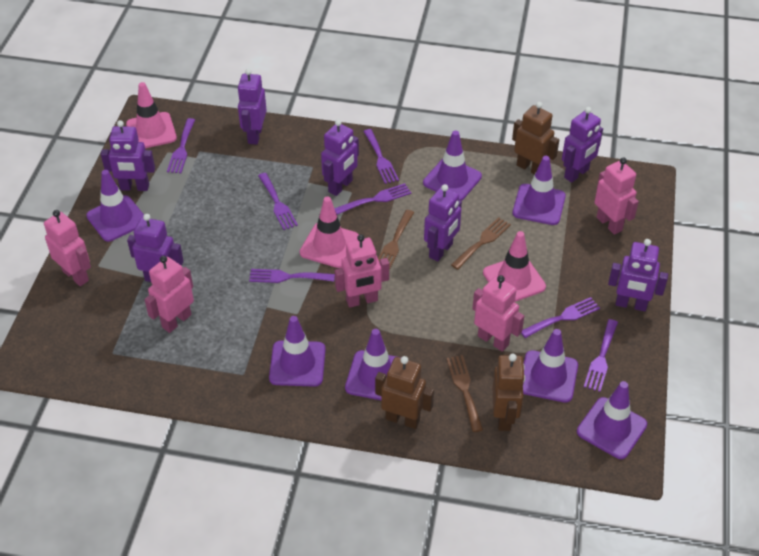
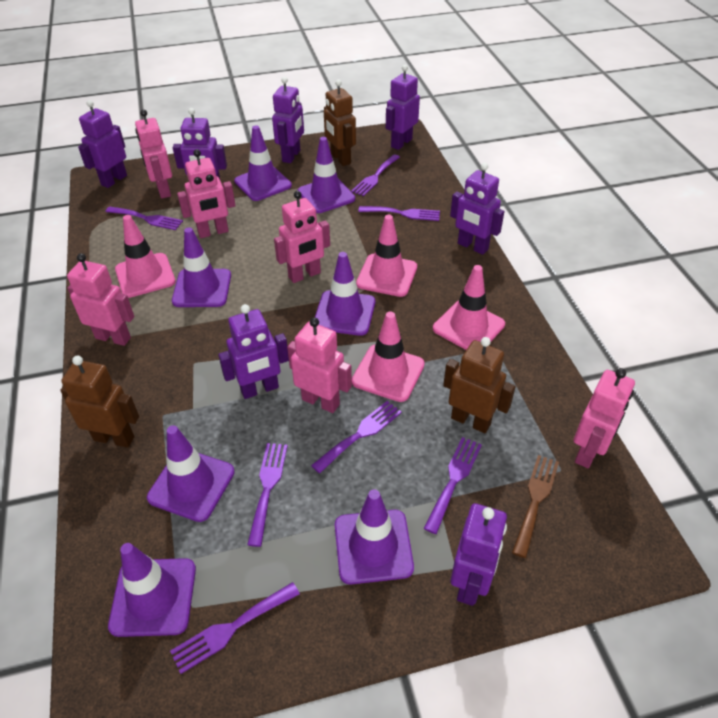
brown fork: 3 -> 1
pink robot: 5 -> 6
pink traffic cone: 3 -> 4

